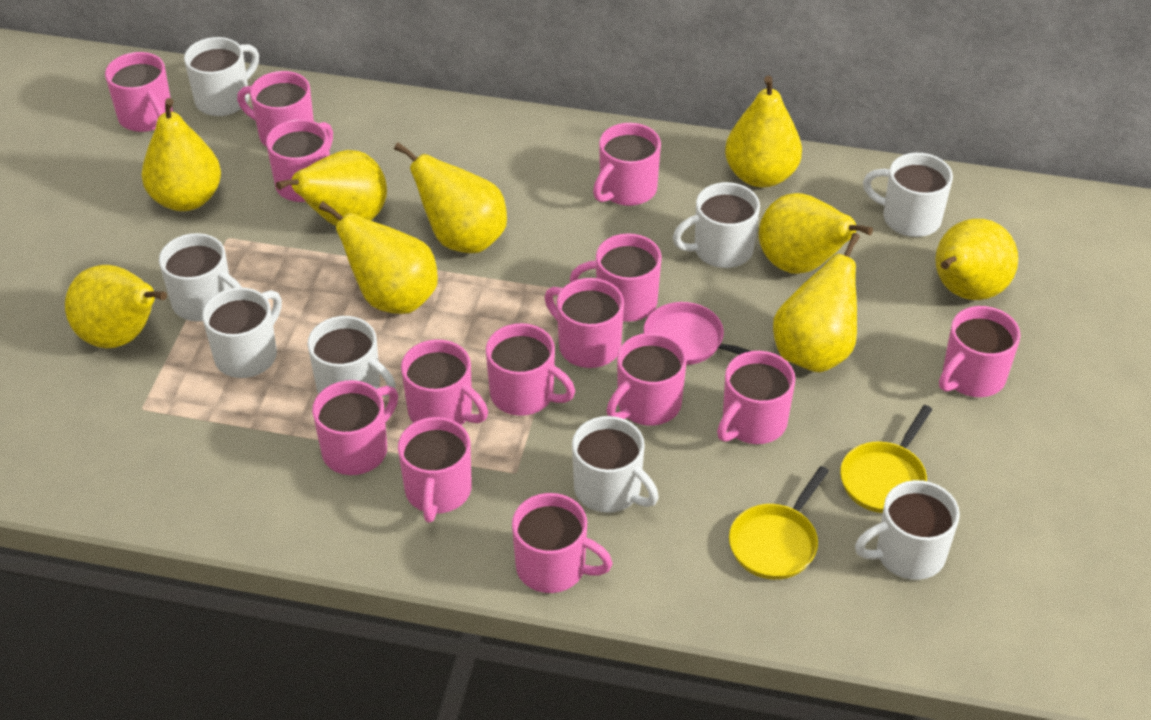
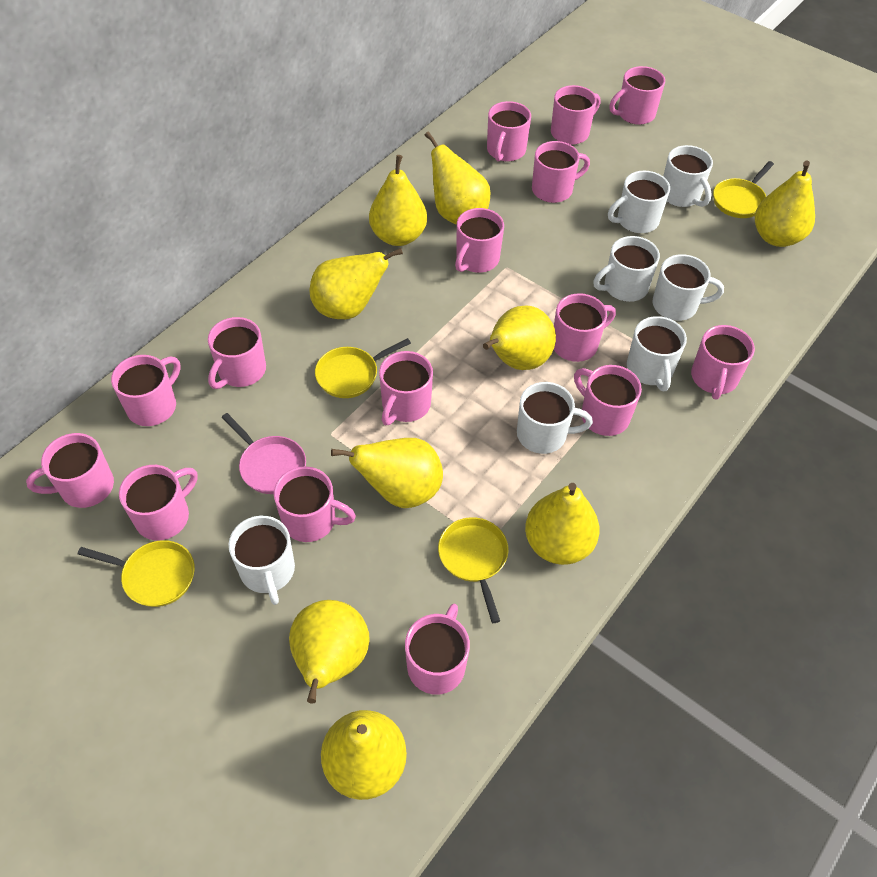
pink mug: 14 -> 15
white mug: 8 -> 7
yellow pan: 2 -> 4

